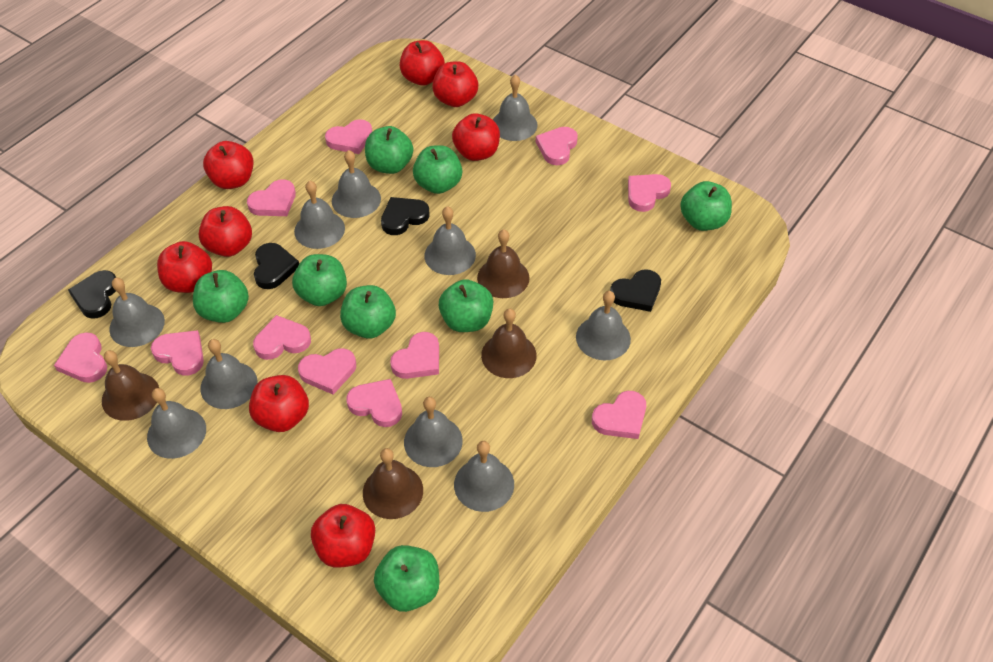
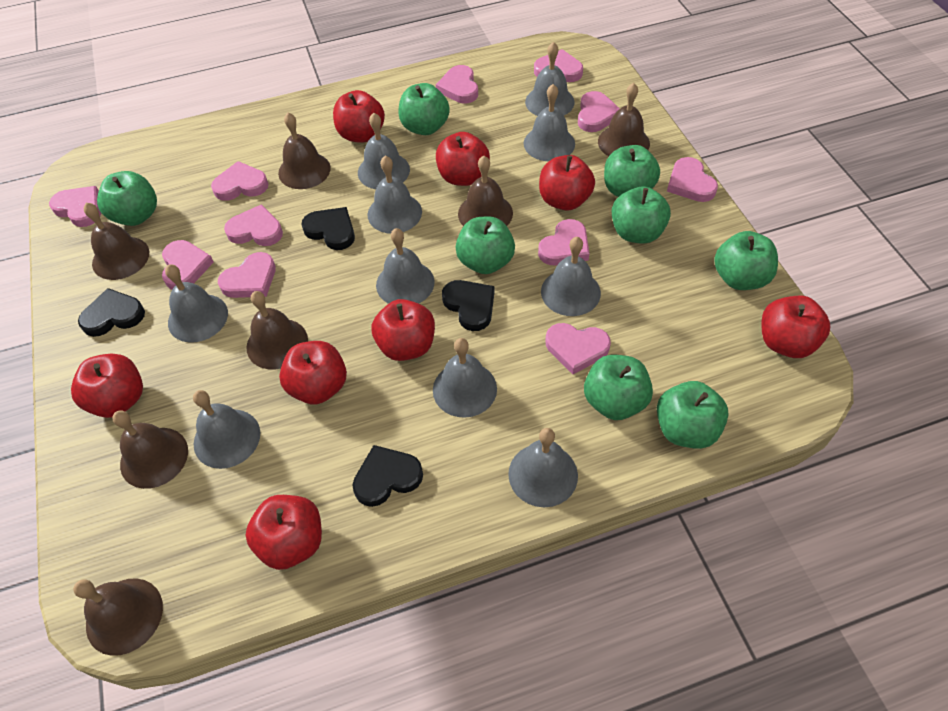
brown bell: 4 -> 7

